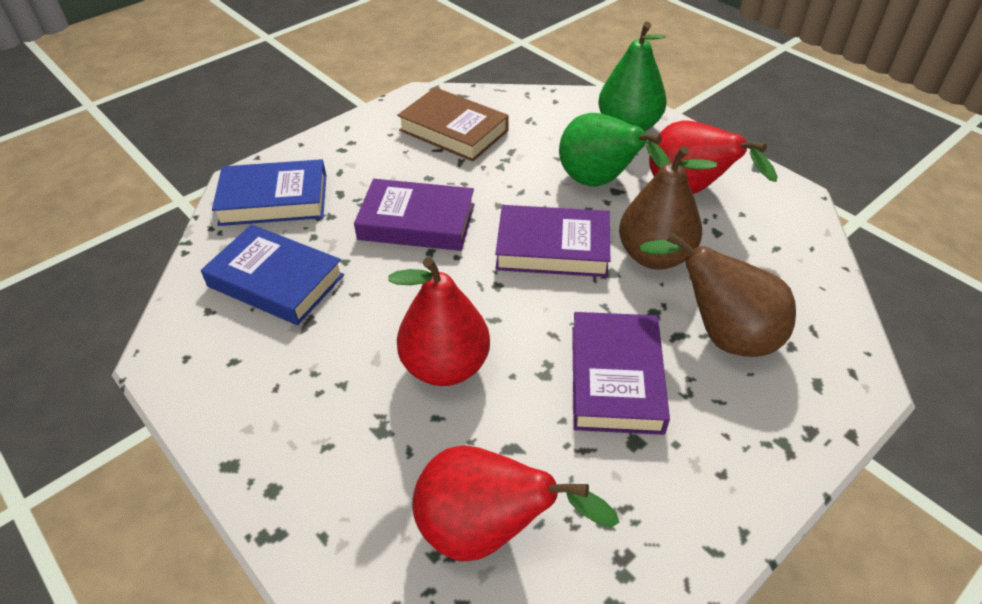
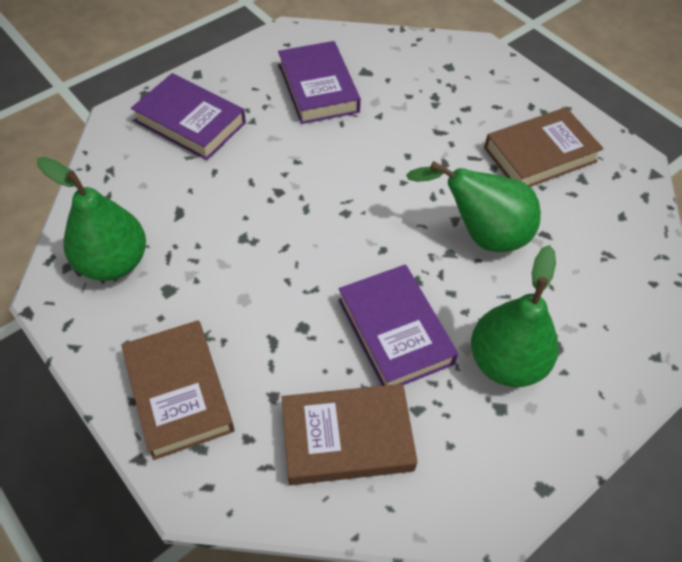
blue book: 2 -> 0
brown book: 1 -> 3
brown pear: 2 -> 0
green pear: 2 -> 3
red pear: 3 -> 0

